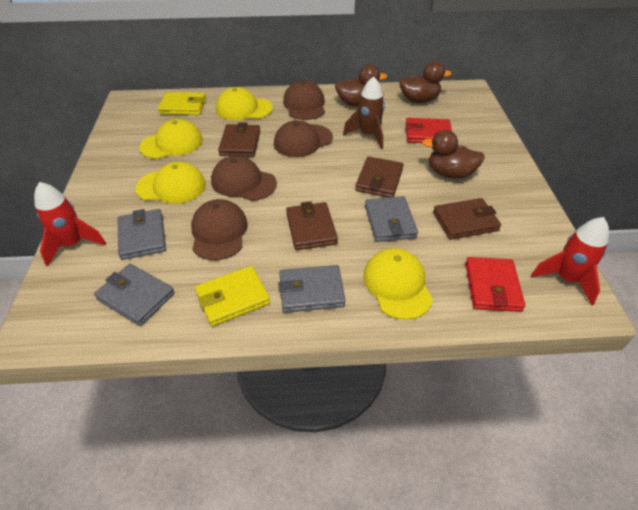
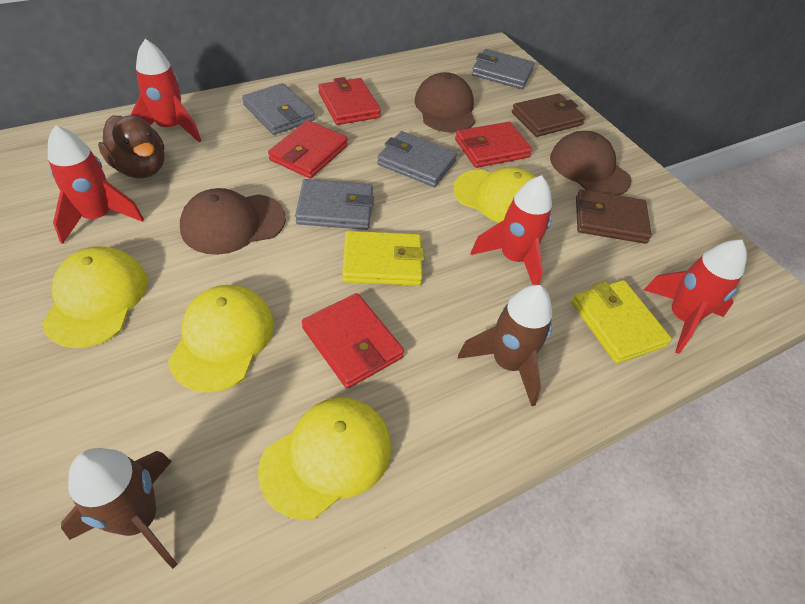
brown cap: 4 -> 3
brown duck: 3 -> 1
brown rocket: 1 -> 2
brown wallet: 4 -> 2
red rocket: 2 -> 4
red wallet: 2 -> 4

